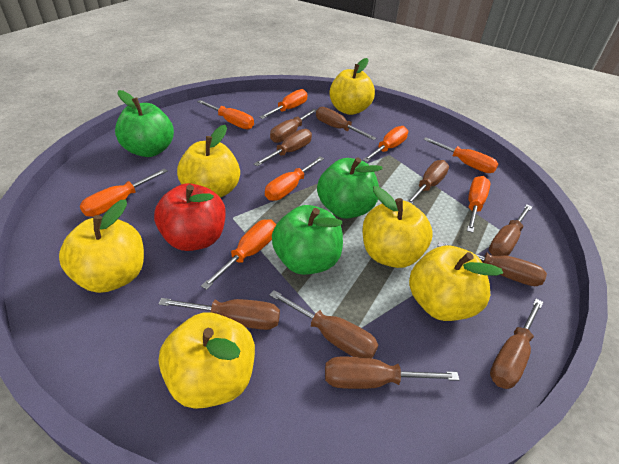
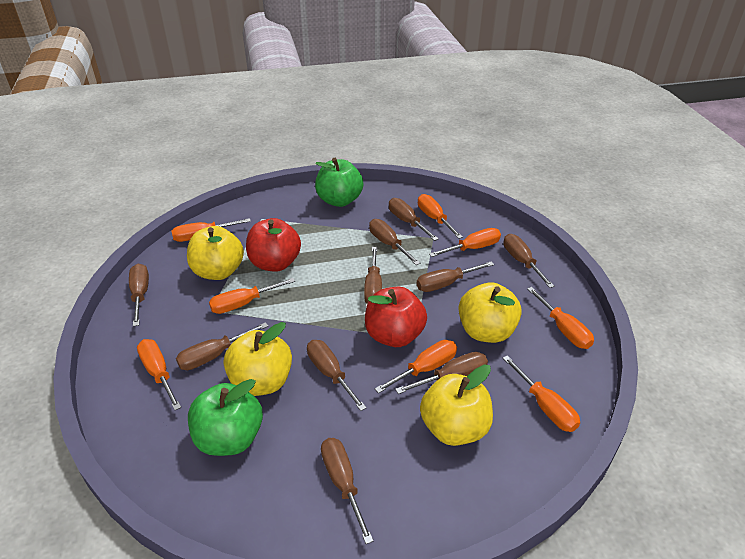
green apple: 3 -> 2
red apple: 1 -> 2
yellow apple: 6 -> 4

